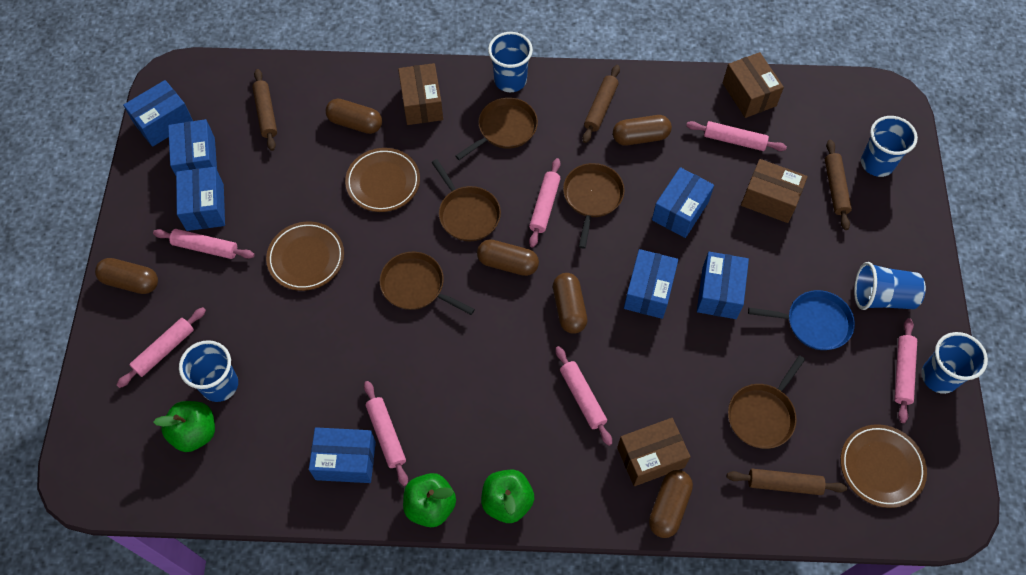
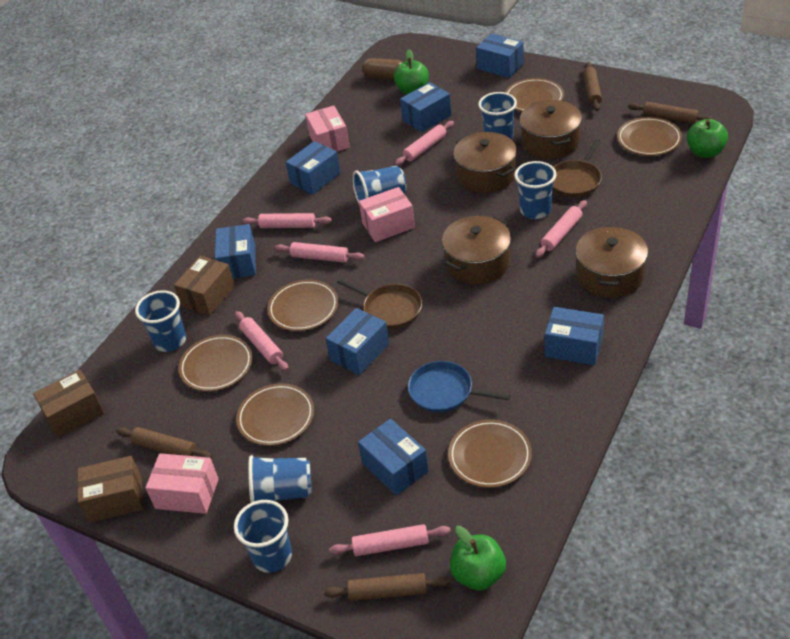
blue cup: 5 -> 6
brown box: 4 -> 3
brown capsule: 6 -> 1
brown pan: 5 -> 2
brown plate: 3 -> 6
brown pot: 0 -> 4
pink box: 0 -> 3
pink rolling pin: 7 -> 6

